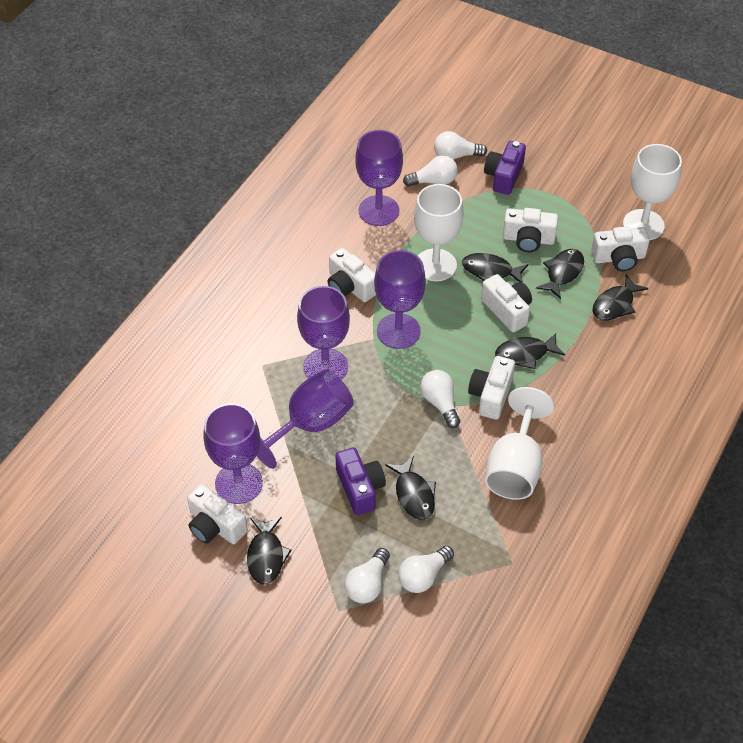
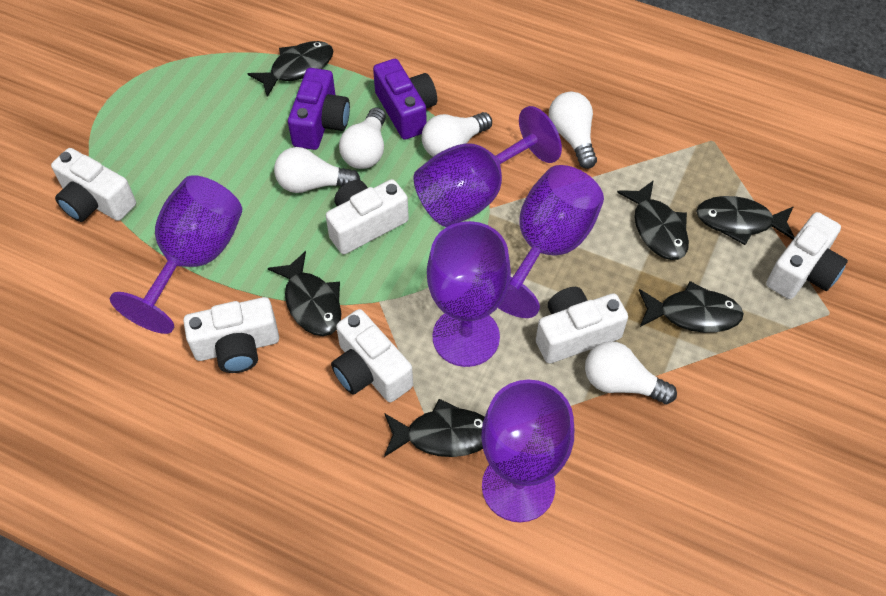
white goblet: 3 -> 0

